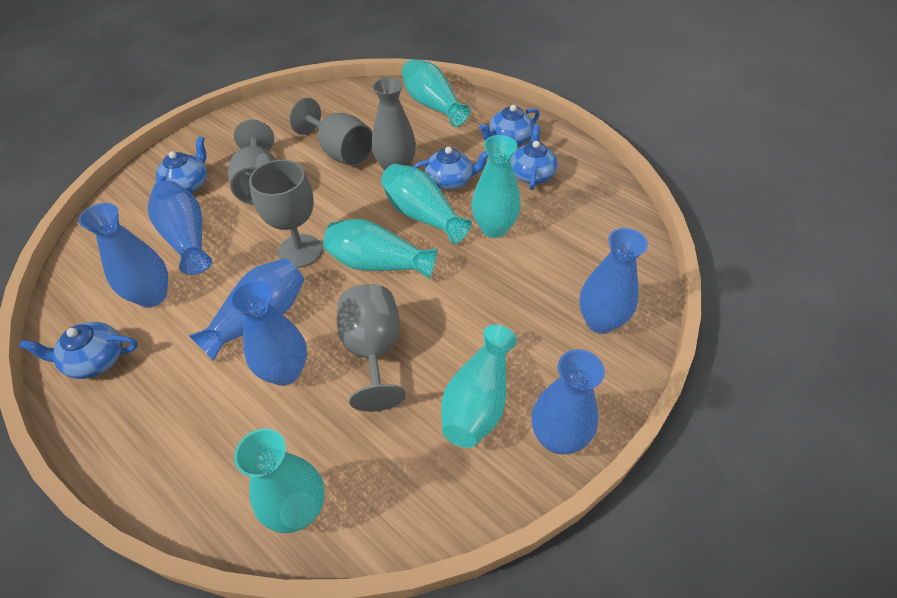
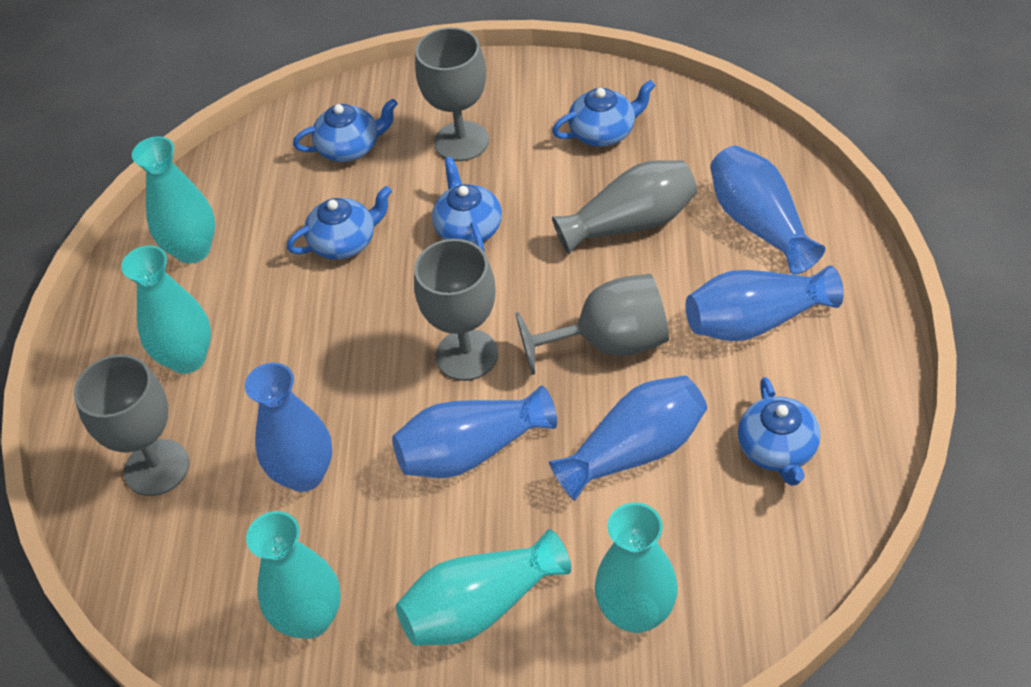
blue vase: 6 -> 5
turquoise vase: 6 -> 5

